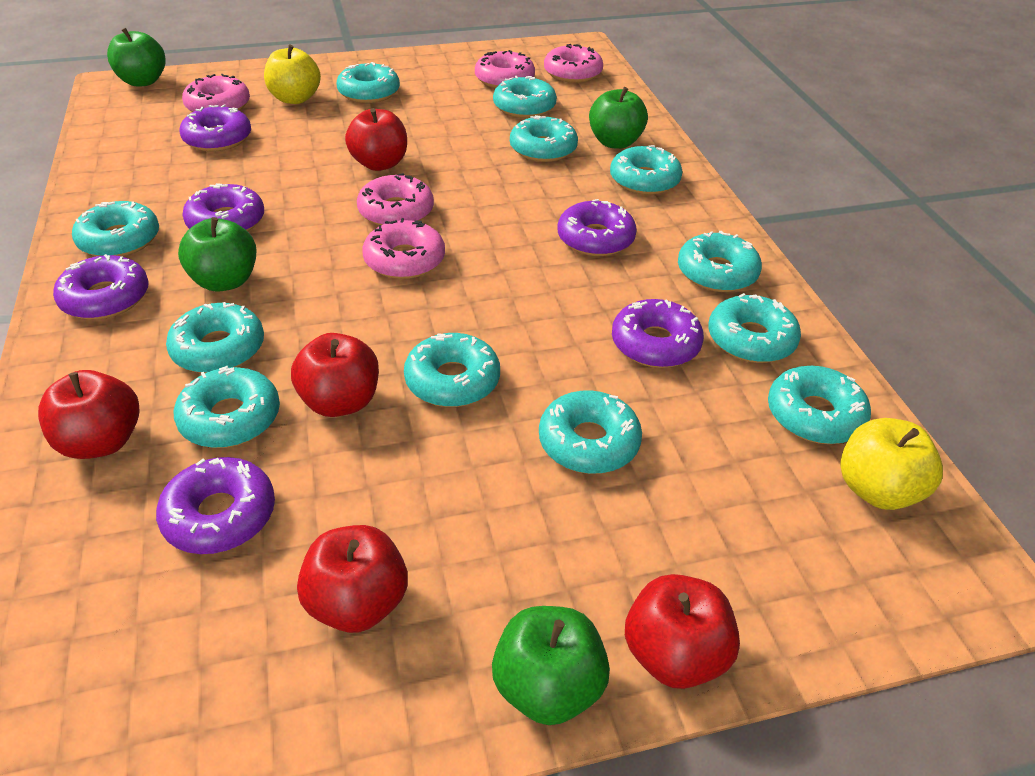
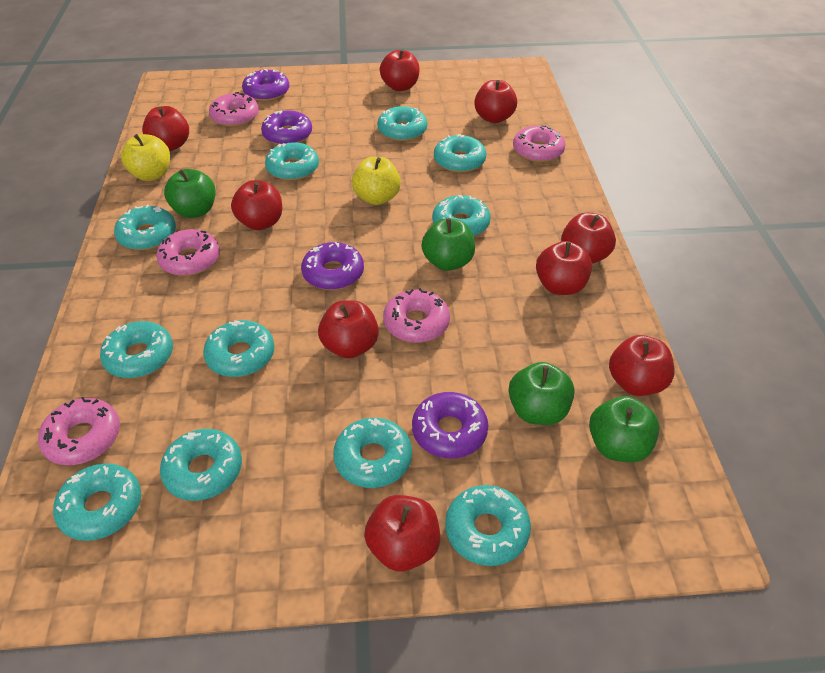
purple donut: 6 -> 4
red apple: 5 -> 9
turquoise donut: 12 -> 11

